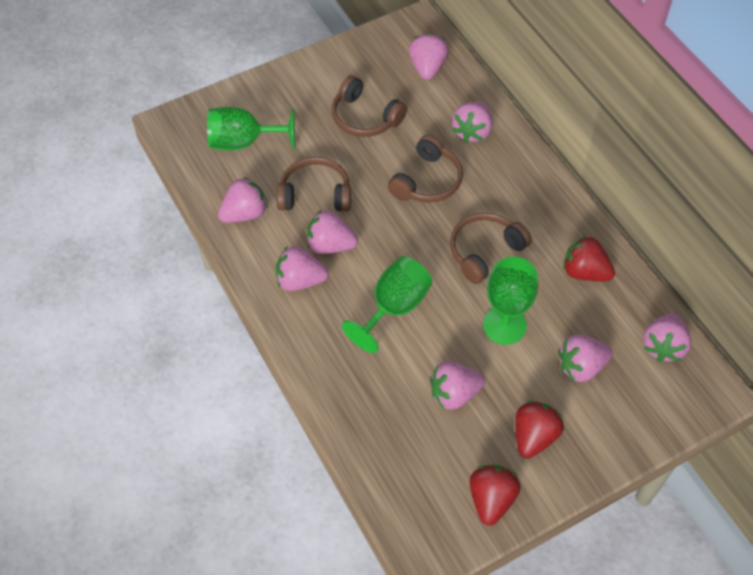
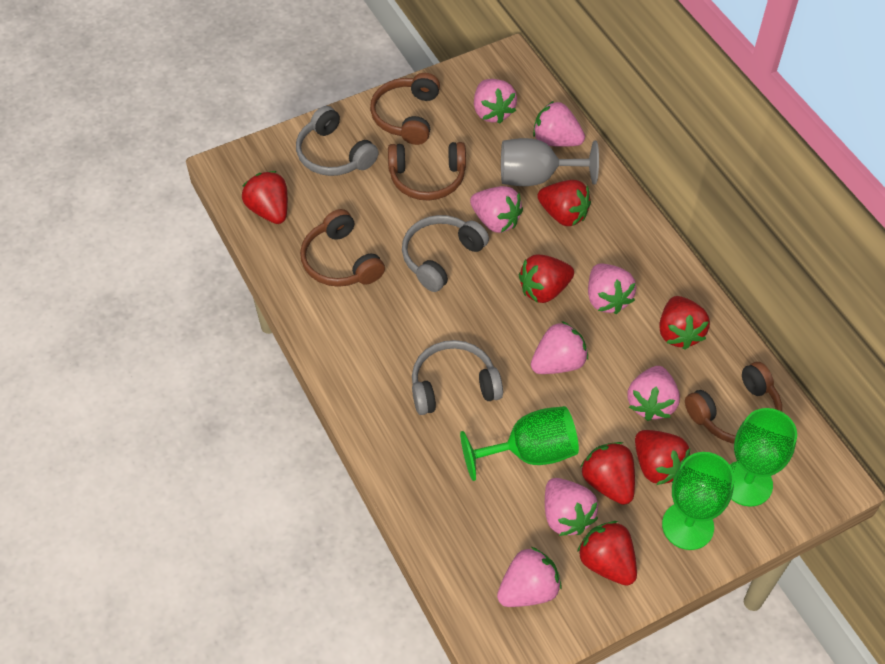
grey goblet: 0 -> 1
grey headphones: 0 -> 3
red strawberry: 3 -> 7

